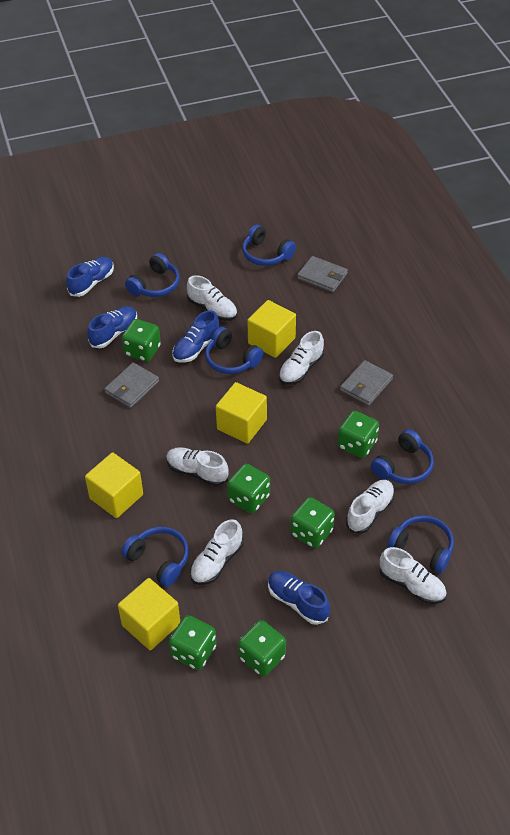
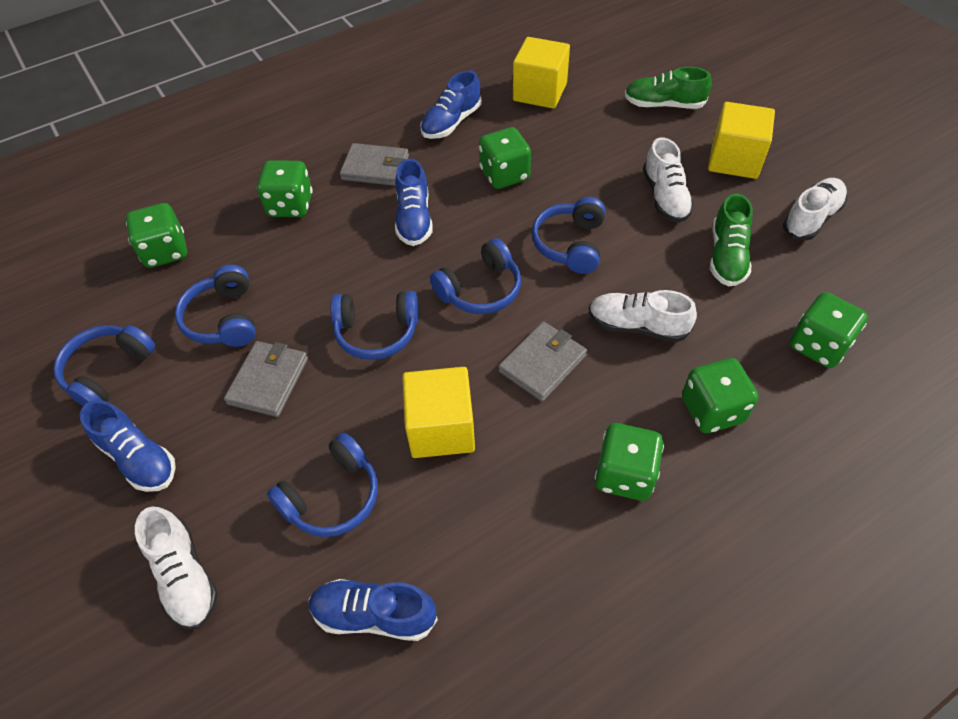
green shoe: 0 -> 2
white shoe: 6 -> 4
yellow cube: 4 -> 3

